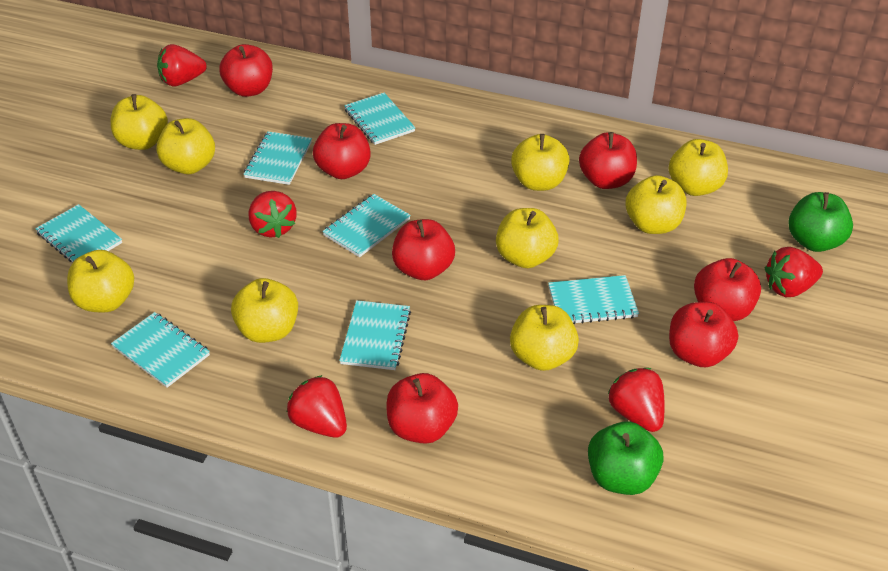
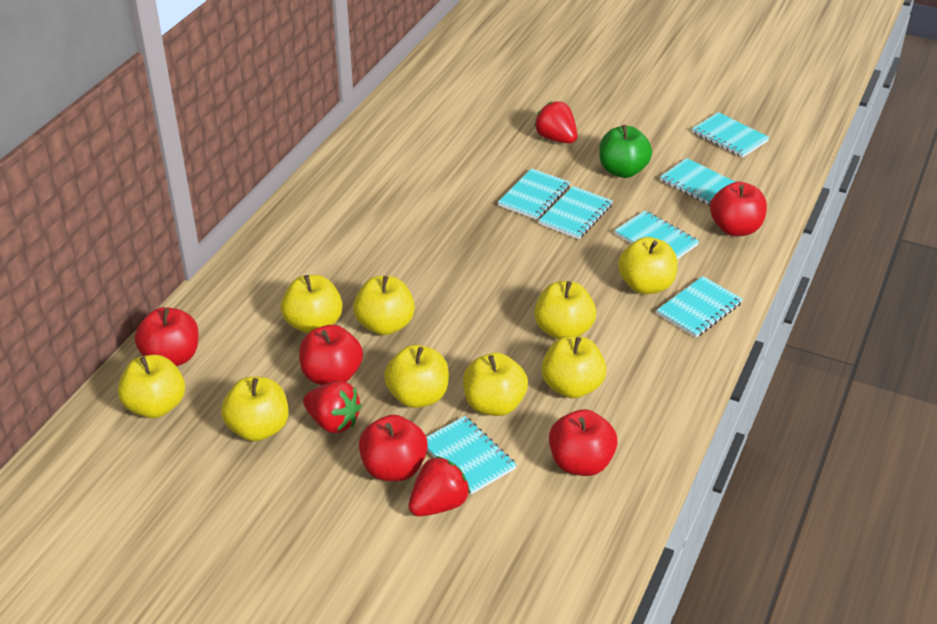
green apple: 2 -> 1
red apple: 7 -> 5
red strawberry: 5 -> 3

